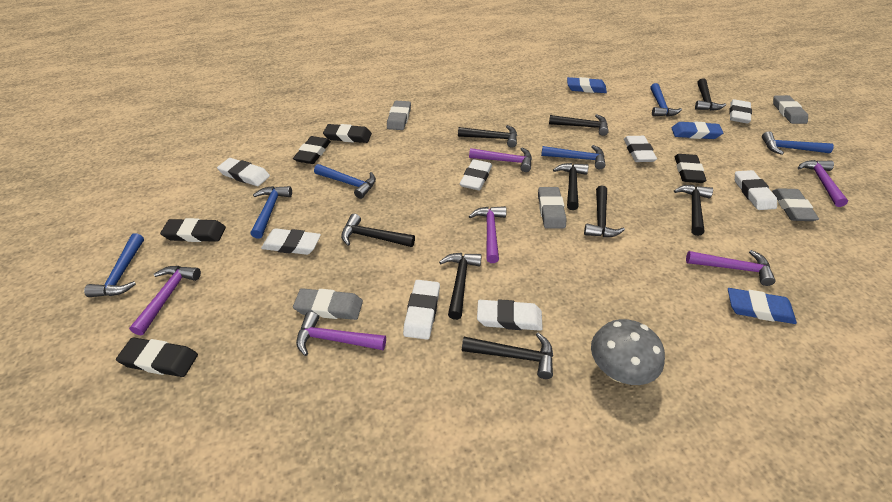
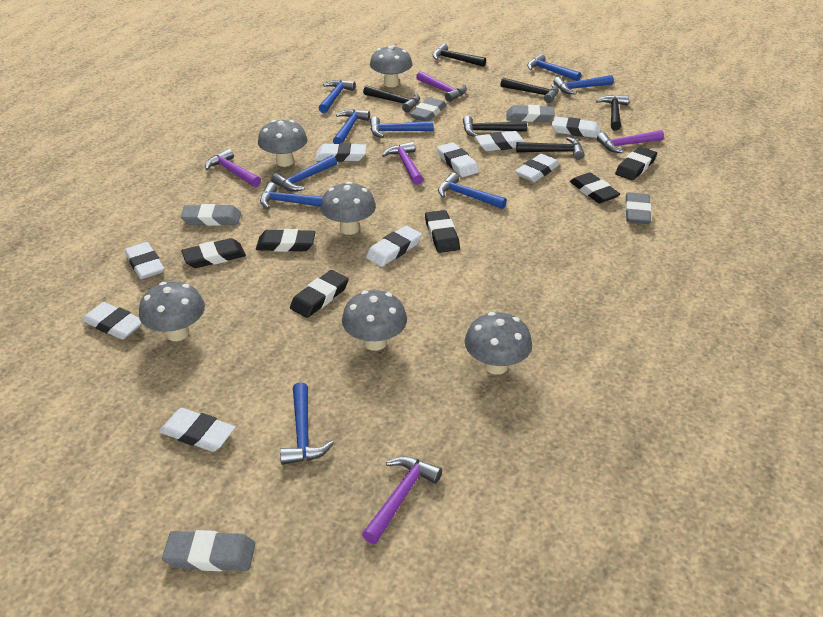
black eraser: 5 -> 6
black hammer: 9 -> 6
blue eraser: 3 -> 0
blue hammer: 6 -> 9
grey mushroom: 1 -> 6
purple hammer: 6 -> 5
white eraser: 8 -> 9

